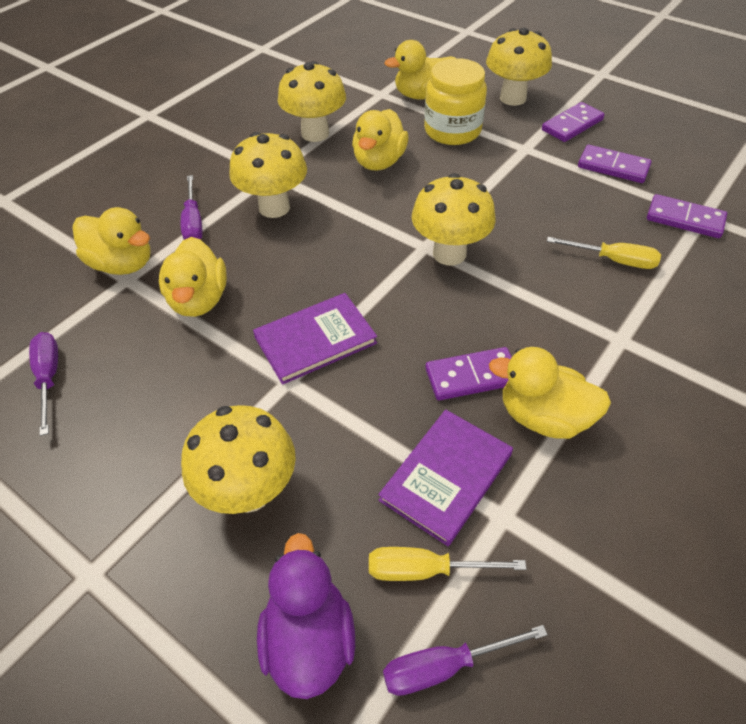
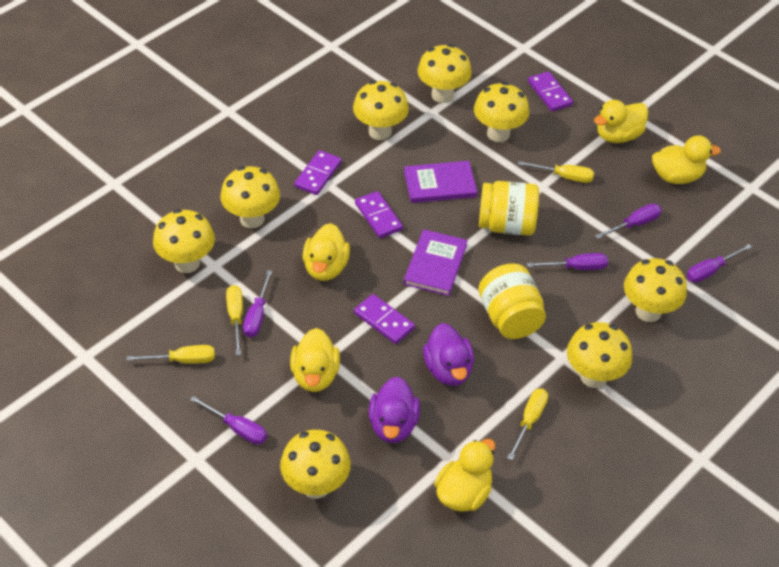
purple duck: 1 -> 2
purple screwdriver: 3 -> 5
yellow jar: 1 -> 2
yellow mushroom: 5 -> 8
yellow screwdriver: 2 -> 4

